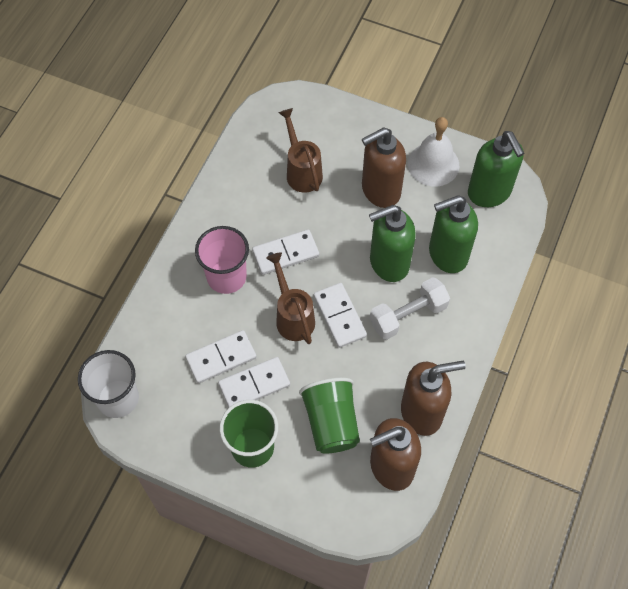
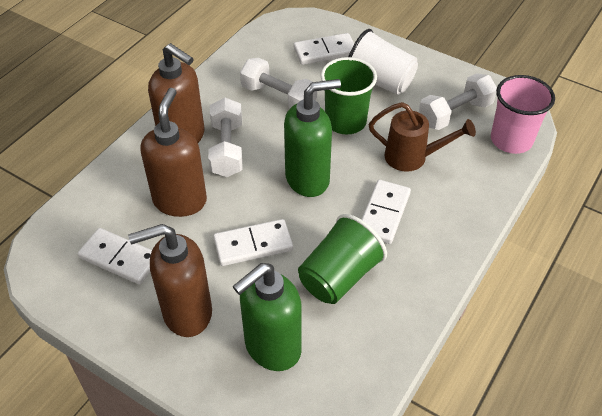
brown watering can: 2 -> 1
green soap dispenser: 3 -> 2
white bell: 1 -> 0
white dumbbell: 1 -> 3

